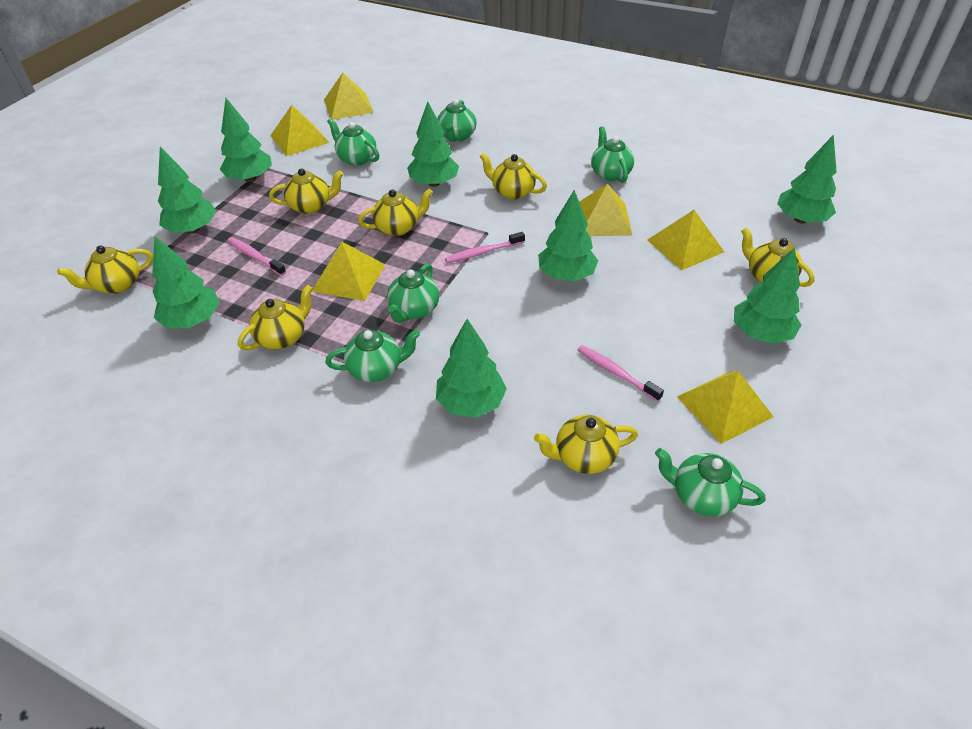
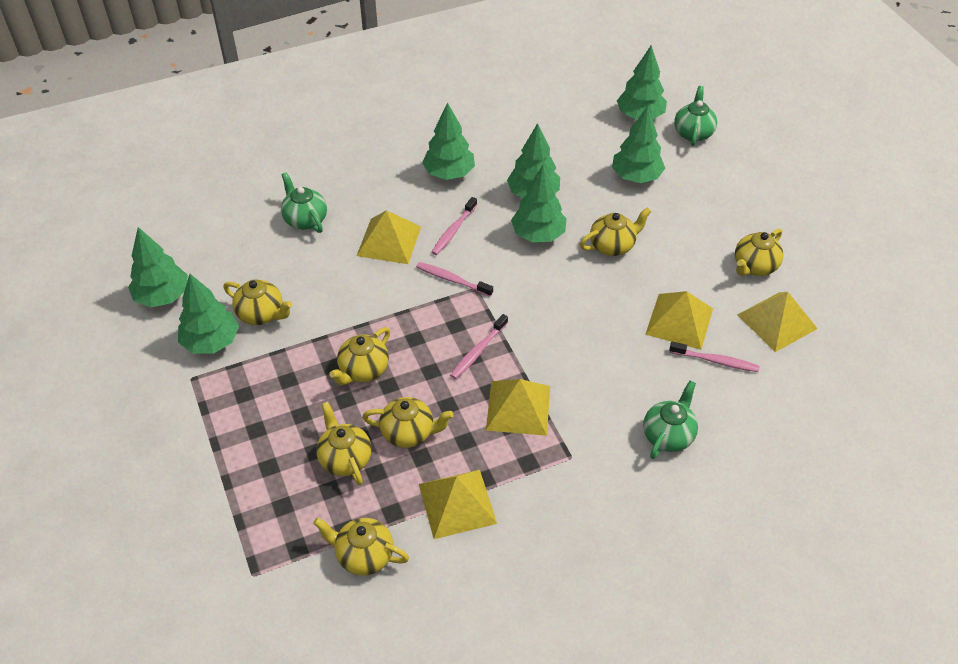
green teapot: 6 -> 3
green tree: 8 -> 7
pink toothbrush: 3 -> 4
yellow pyramid: 6 -> 5

